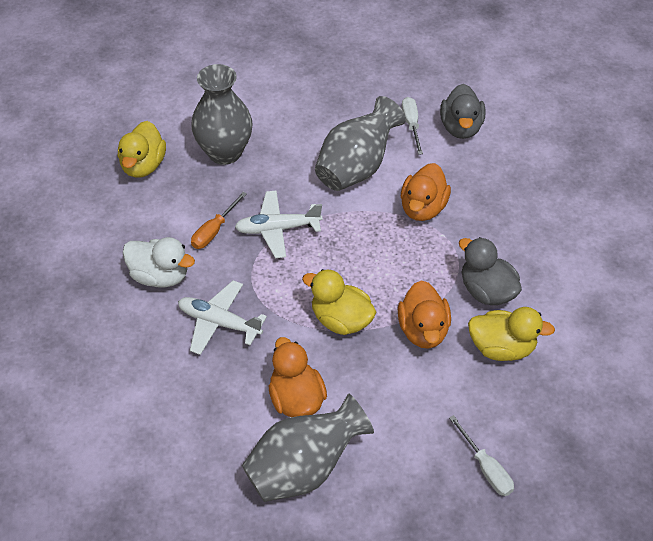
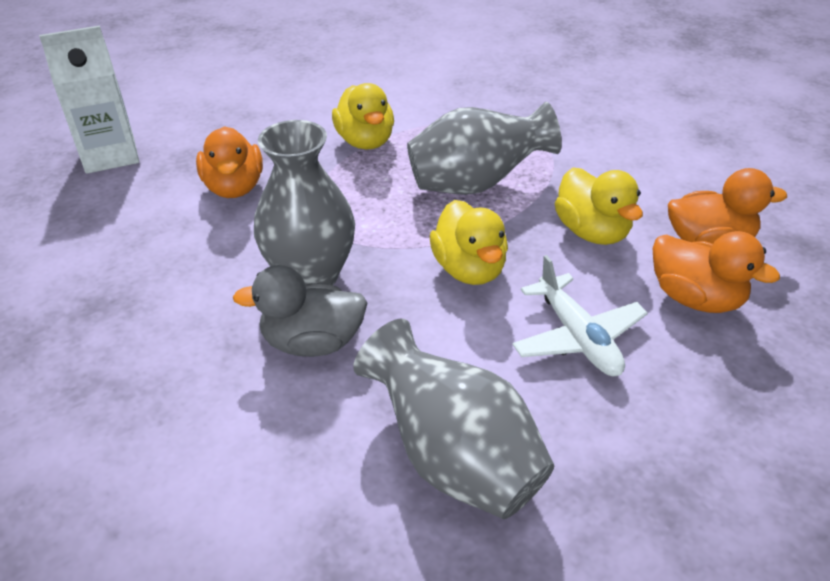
grey duck: 2 -> 1
orange screwdriver: 1 -> 0
white carton: 0 -> 1
white duck: 1 -> 0
white plane: 2 -> 1
white screwdriver: 2 -> 0

